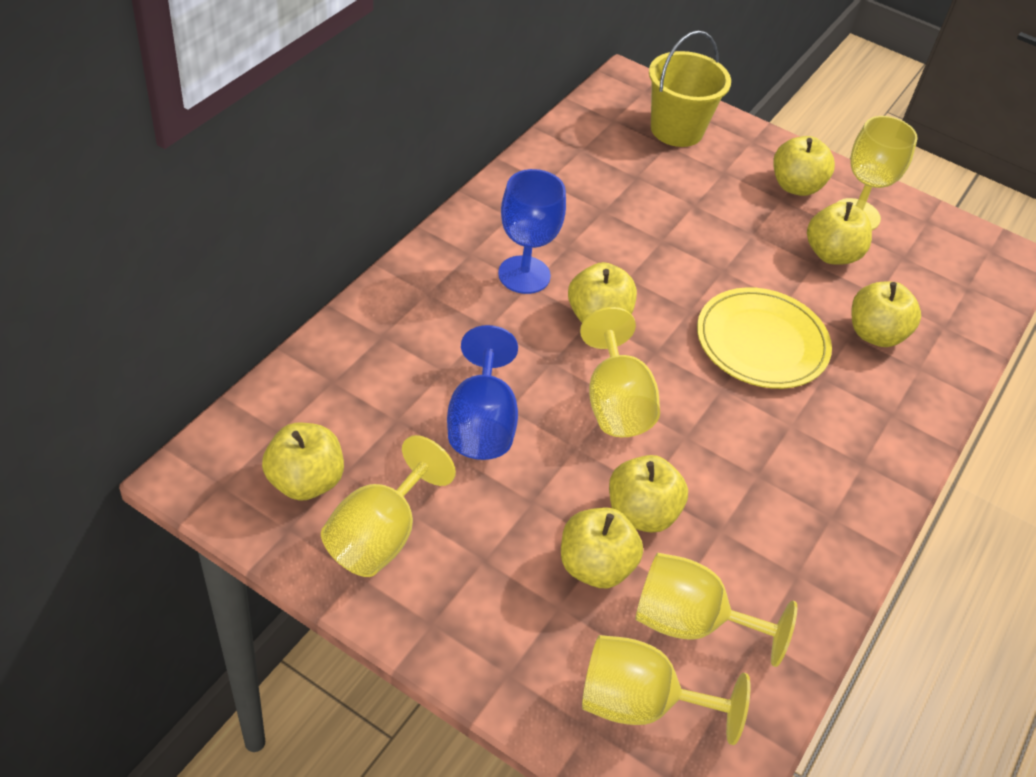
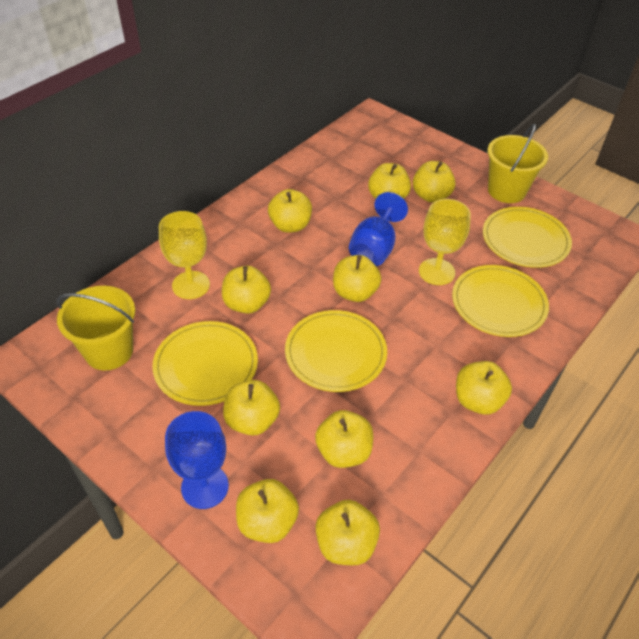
yellow apple: 7 -> 10
yellow bucket: 1 -> 2
yellow goblet: 5 -> 2
yellow plate: 1 -> 4

